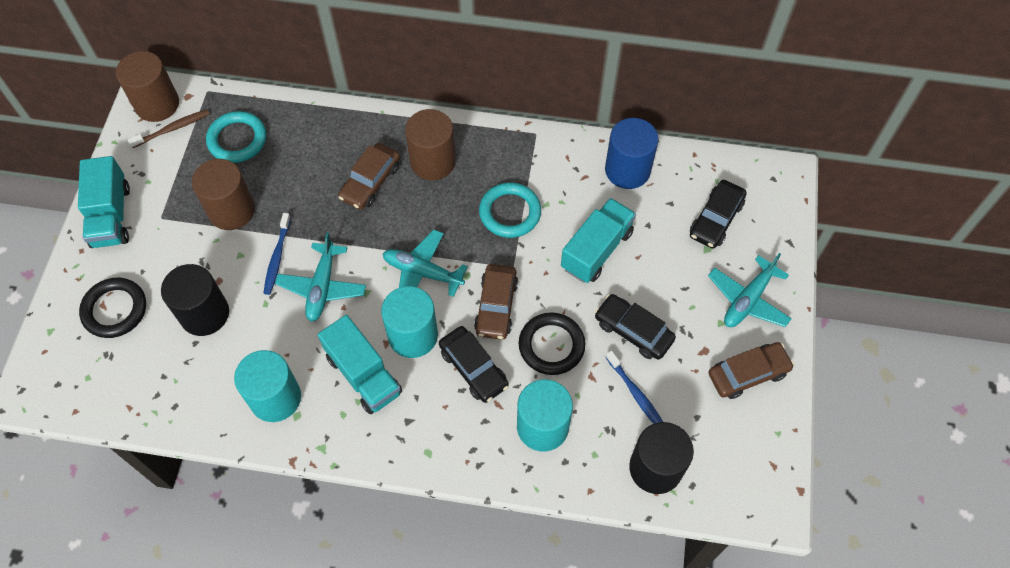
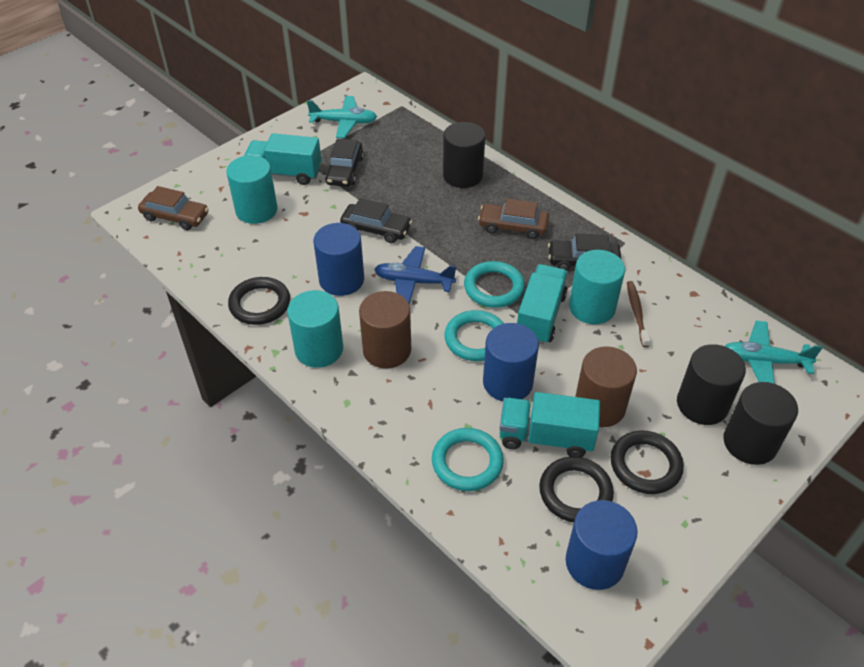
black cylinder: 2 -> 3
black ring: 2 -> 3
blue cylinder: 1 -> 3
blue plane: 0 -> 1
blue toothbrush: 2 -> 0
brown car: 3 -> 2
brown cylinder: 3 -> 2
turquoise plane: 3 -> 2
turquoise ring: 2 -> 3

